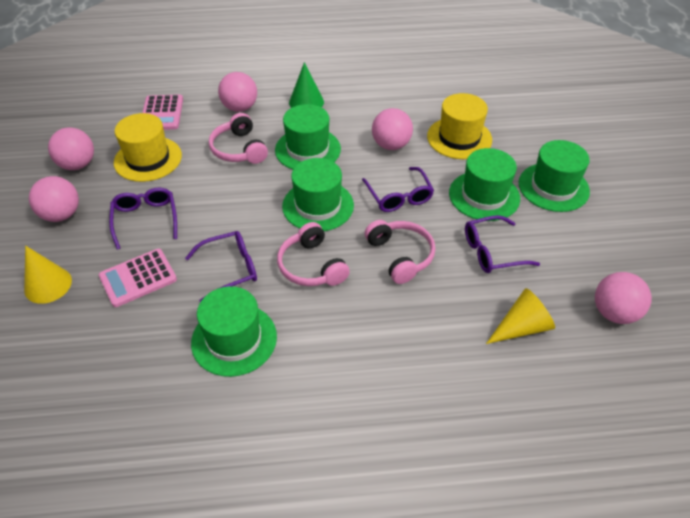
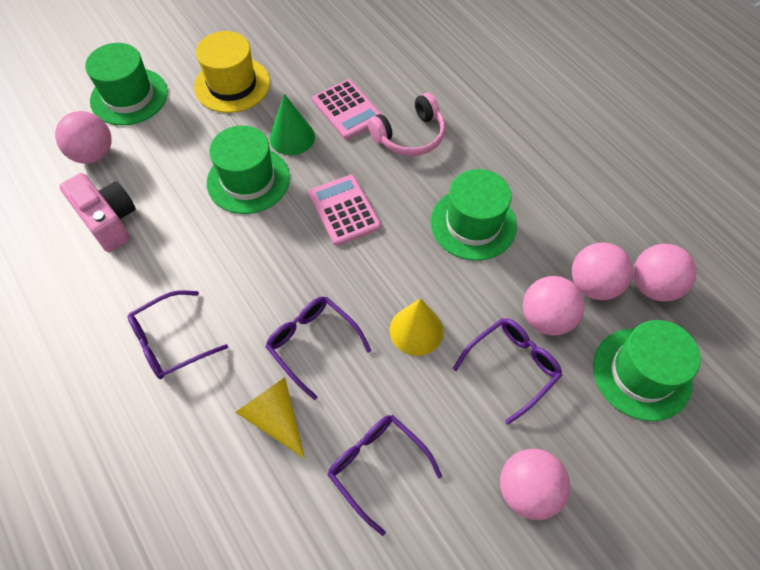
green hat: 5 -> 4
pink camera: 0 -> 1
pink headphones: 3 -> 1
yellow hat: 2 -> 1

